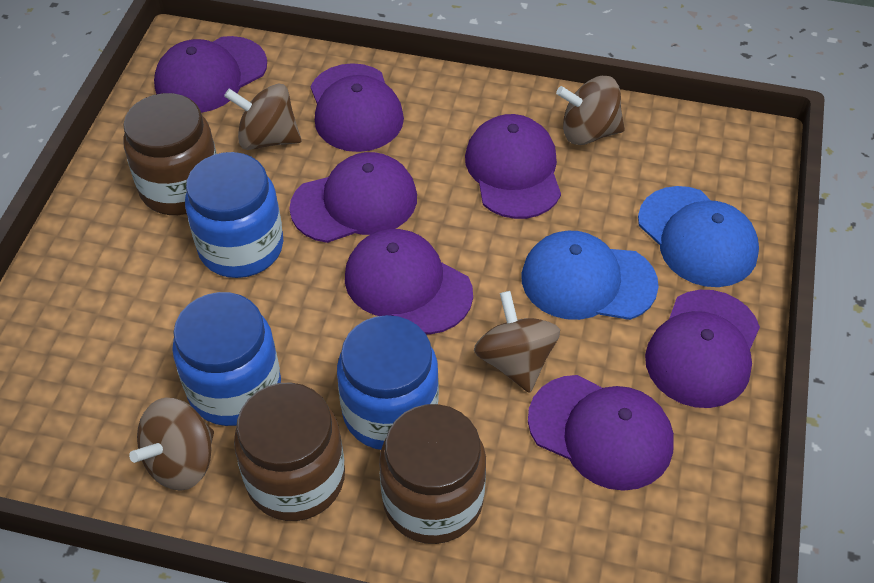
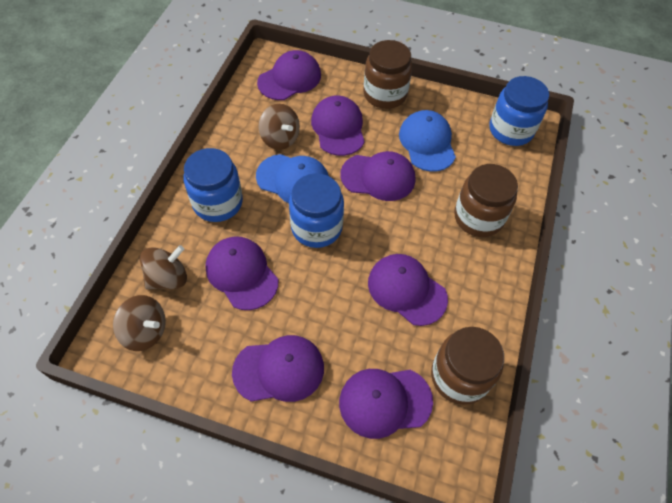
brown spinning top: 4 -> 3

